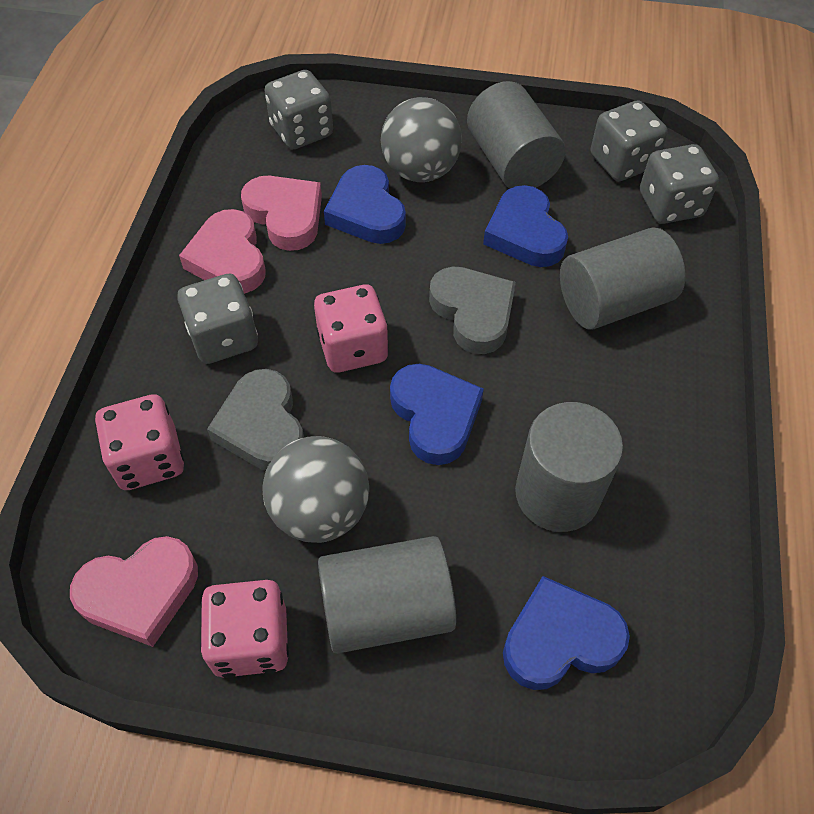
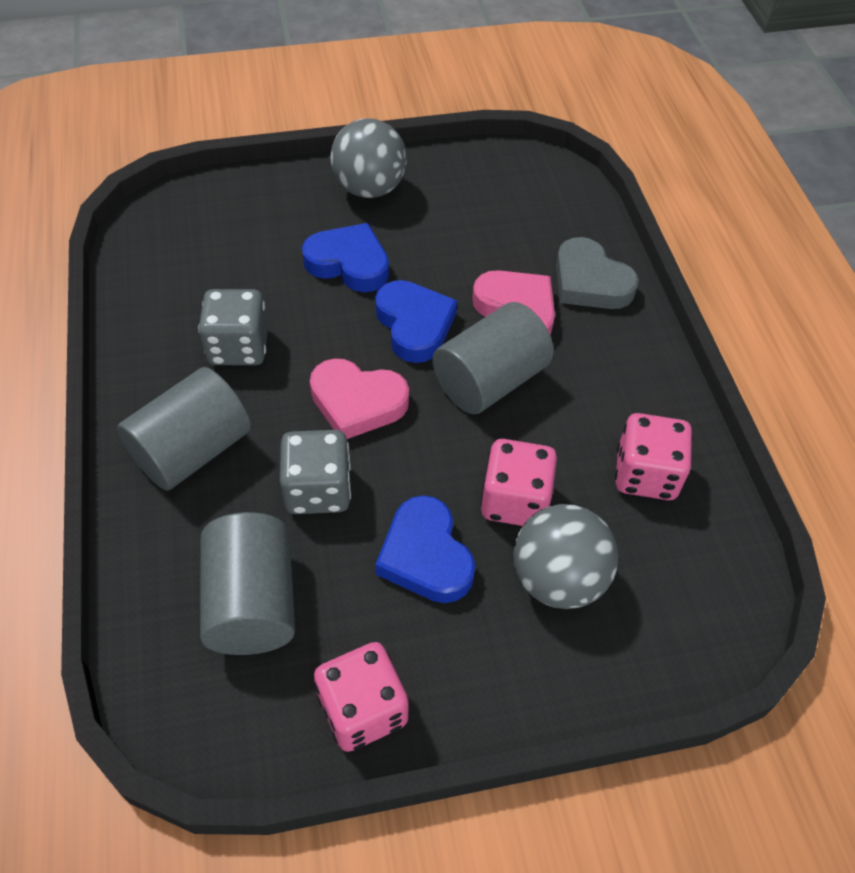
blue heart: 4 -> 3
grey cylinder: 4 -> 3
grey dice: 4 -> 2
grey heart: 2 -> 1
pink heart: 3 -> 2

